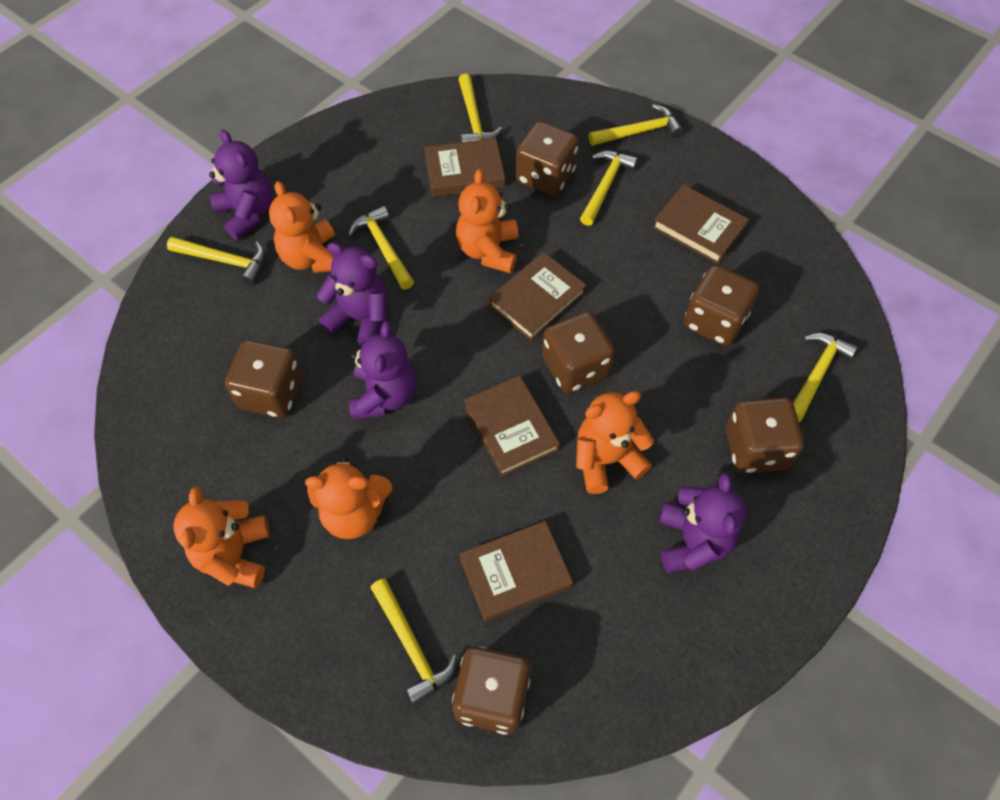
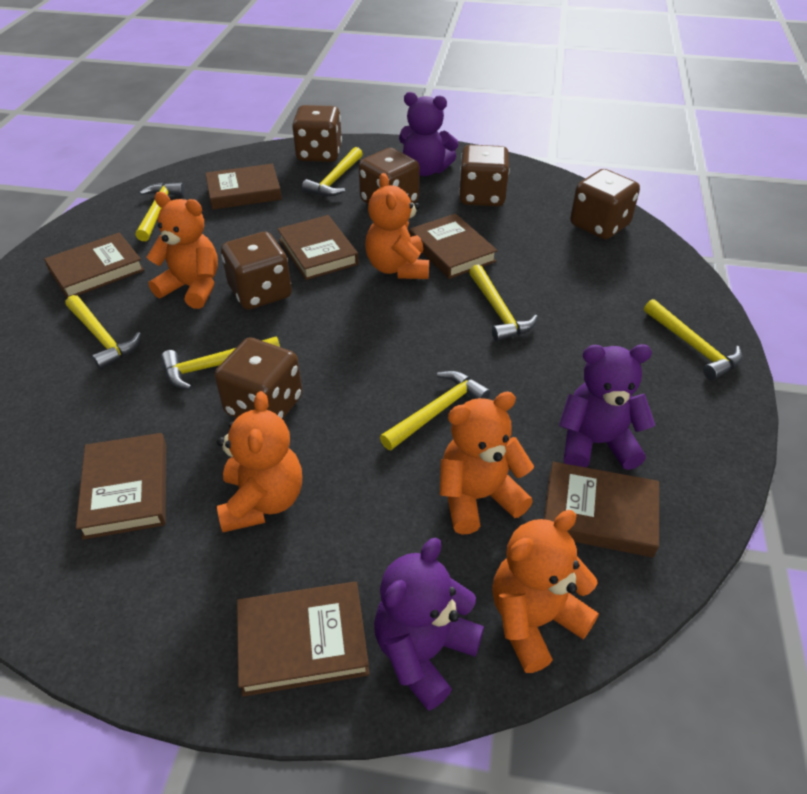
brown book: 5 -> 7
purple teddy bear: 4 -> 3

